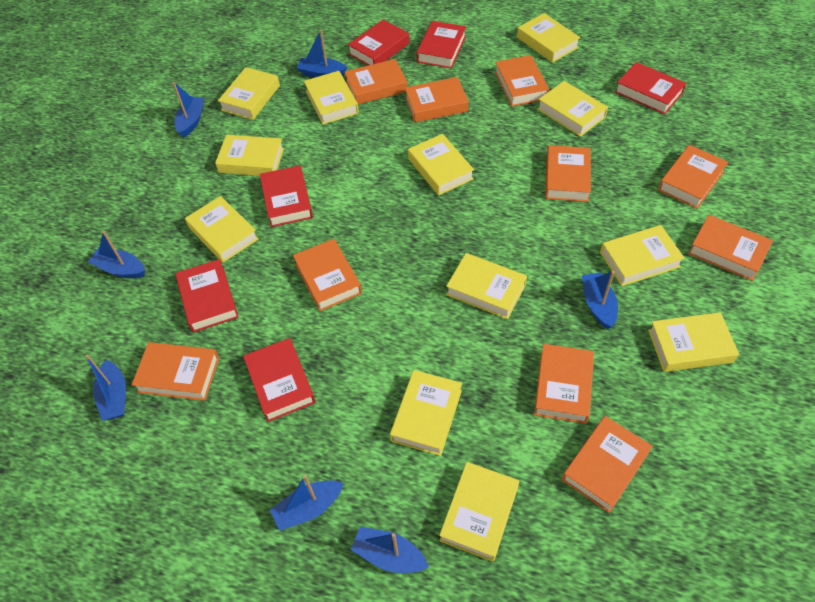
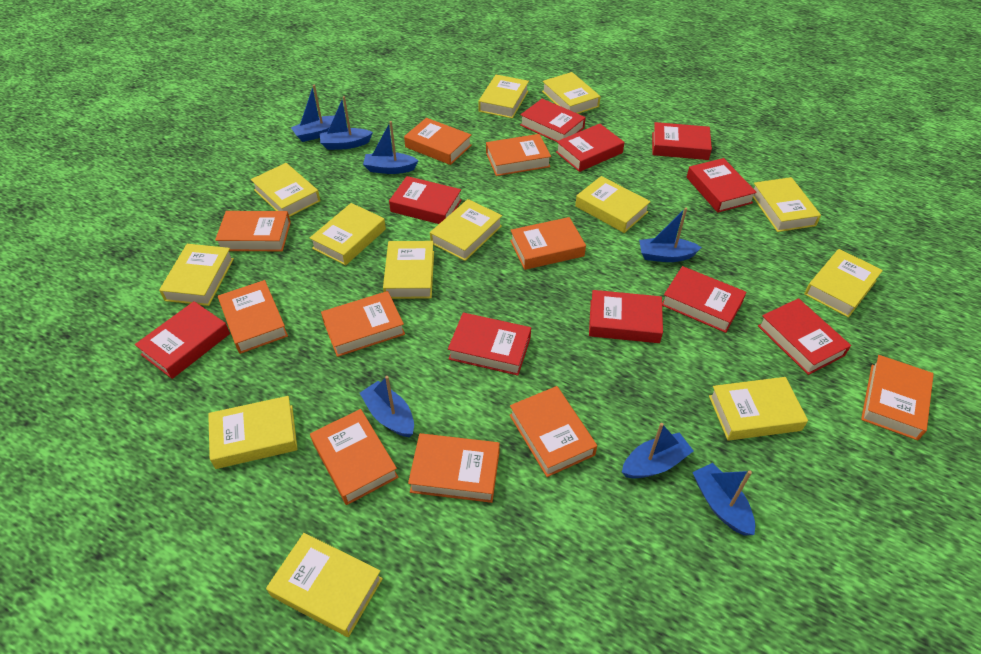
red book: 6 -> 10
yellow book: 12 -> 13

